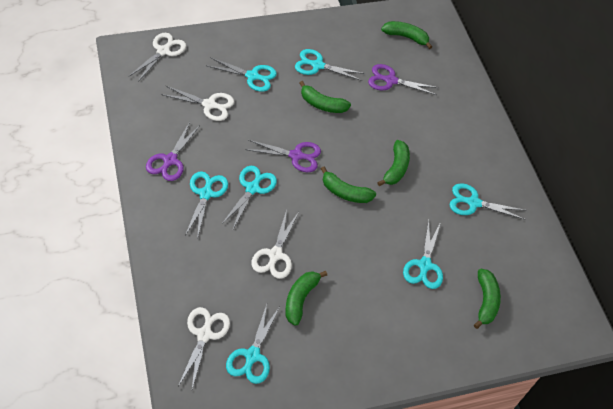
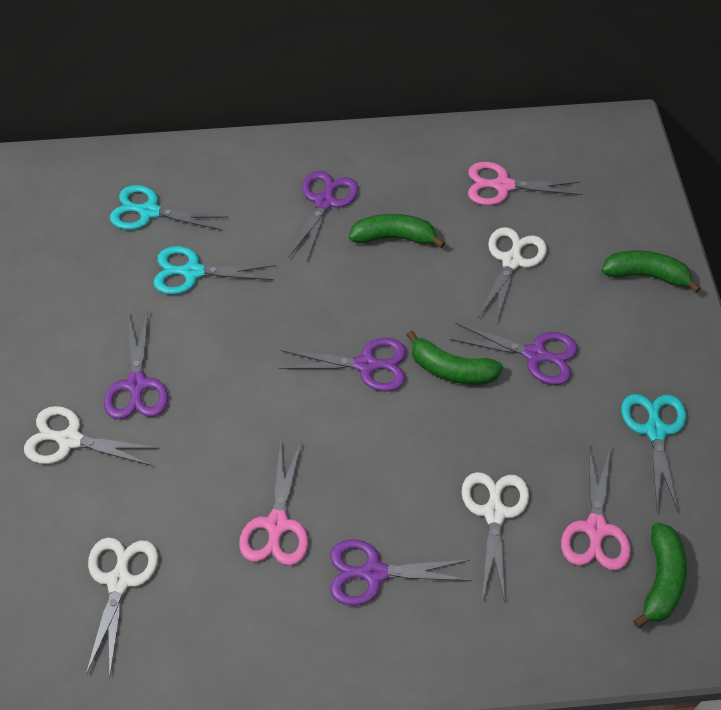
green banana: 6 -> 4
pink scissors: 0 -> 3
purple scissors: 3 -> 5
turquoise scissors: 7 -> 3

